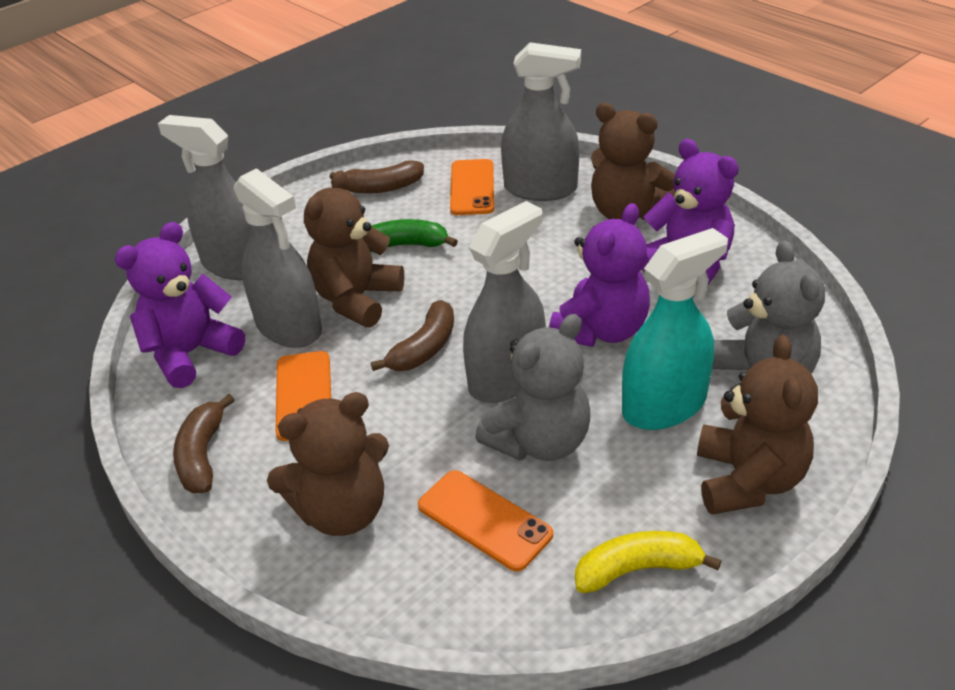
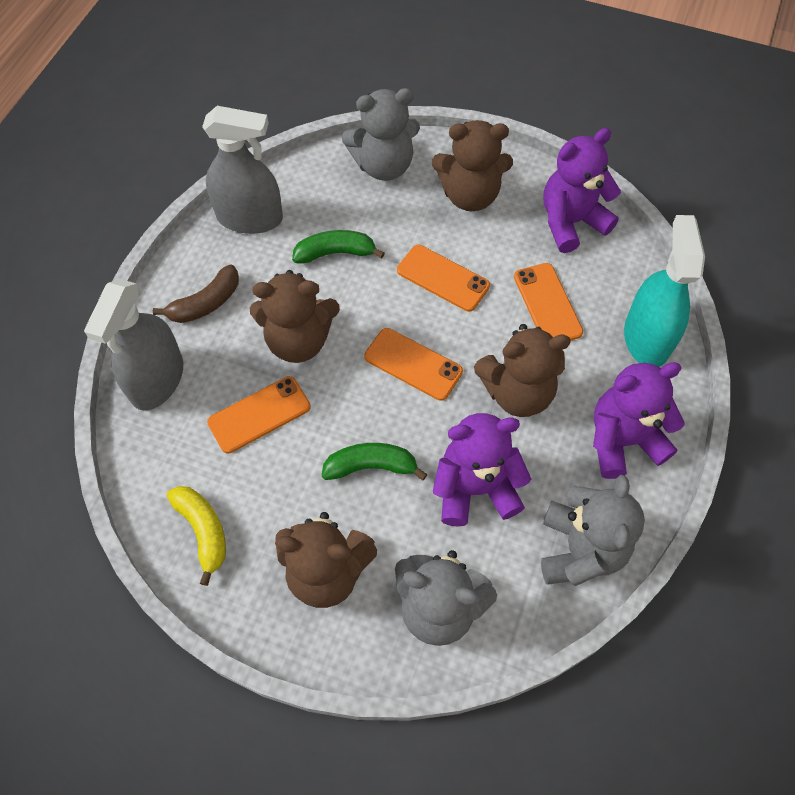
brown banana: 3 -> 1
green banana: 1 -> 2
grey spray bottle: 4 -> 2
grey teddy bear: 2 -> 3
orange phone: 3 -> 4

